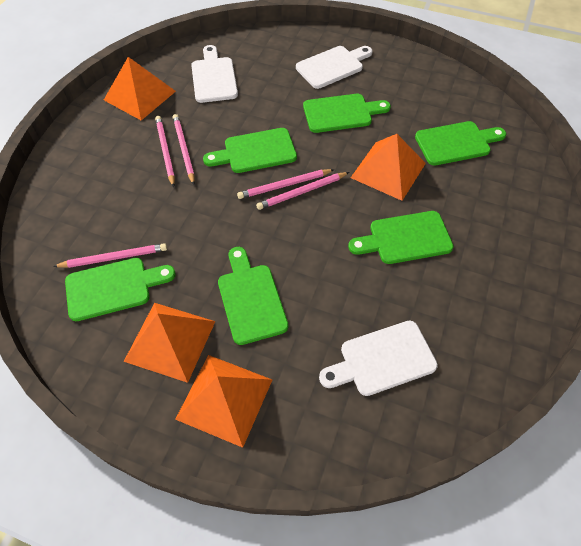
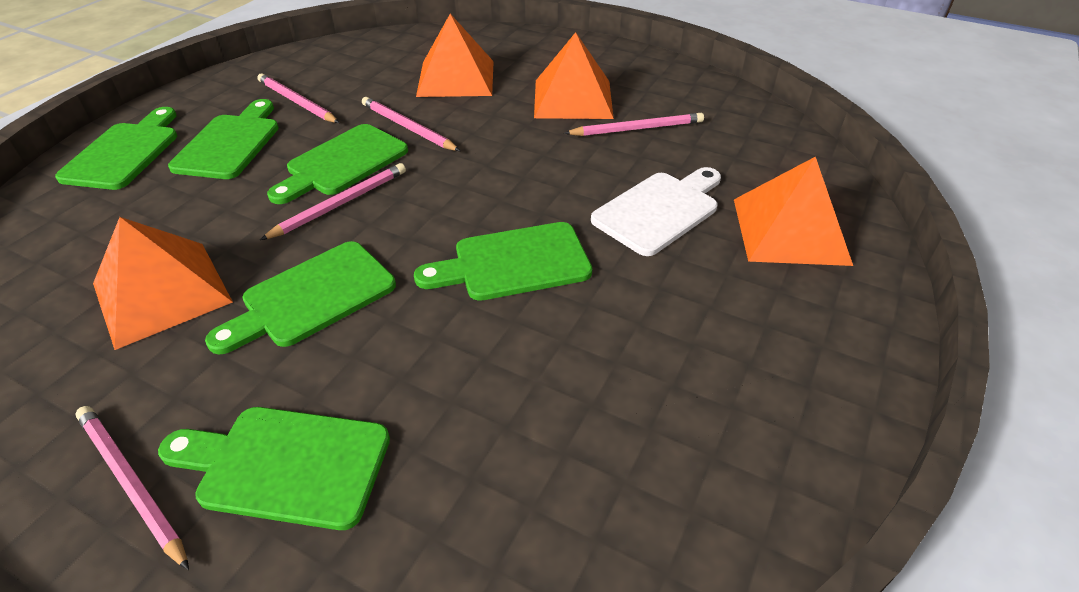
white cutting board: 3 -> 1

